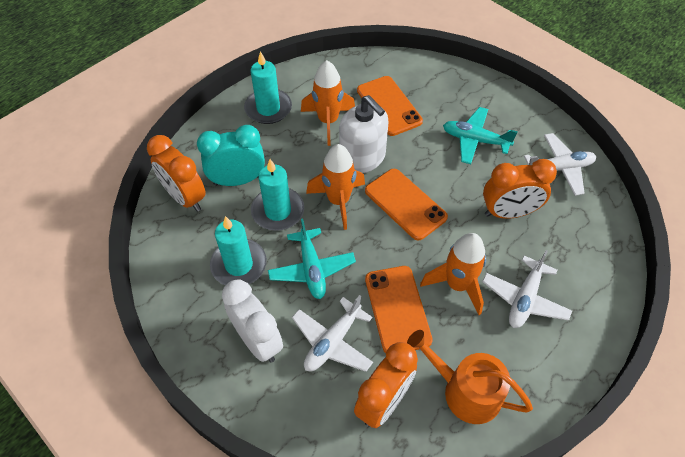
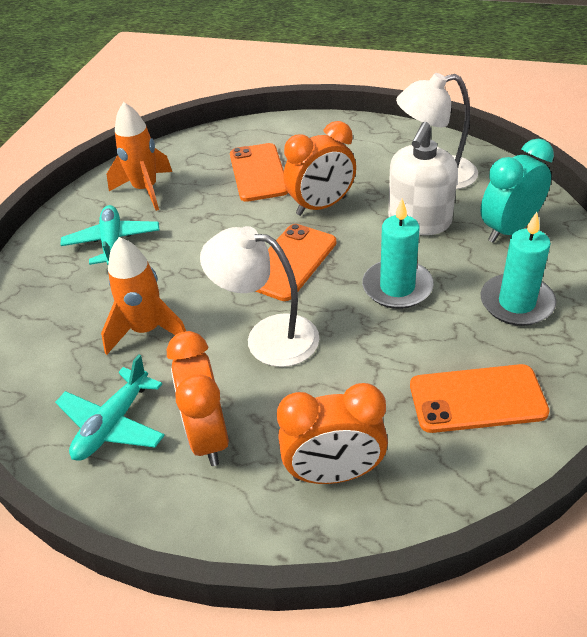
orange rocket: 3 -> 2
orange watering can: 1 -> 0
turquoise candle: 3 -> 2
white clock: 1 -> 0
white lamp: 0 -> 2
white plane: 3 -> 0

